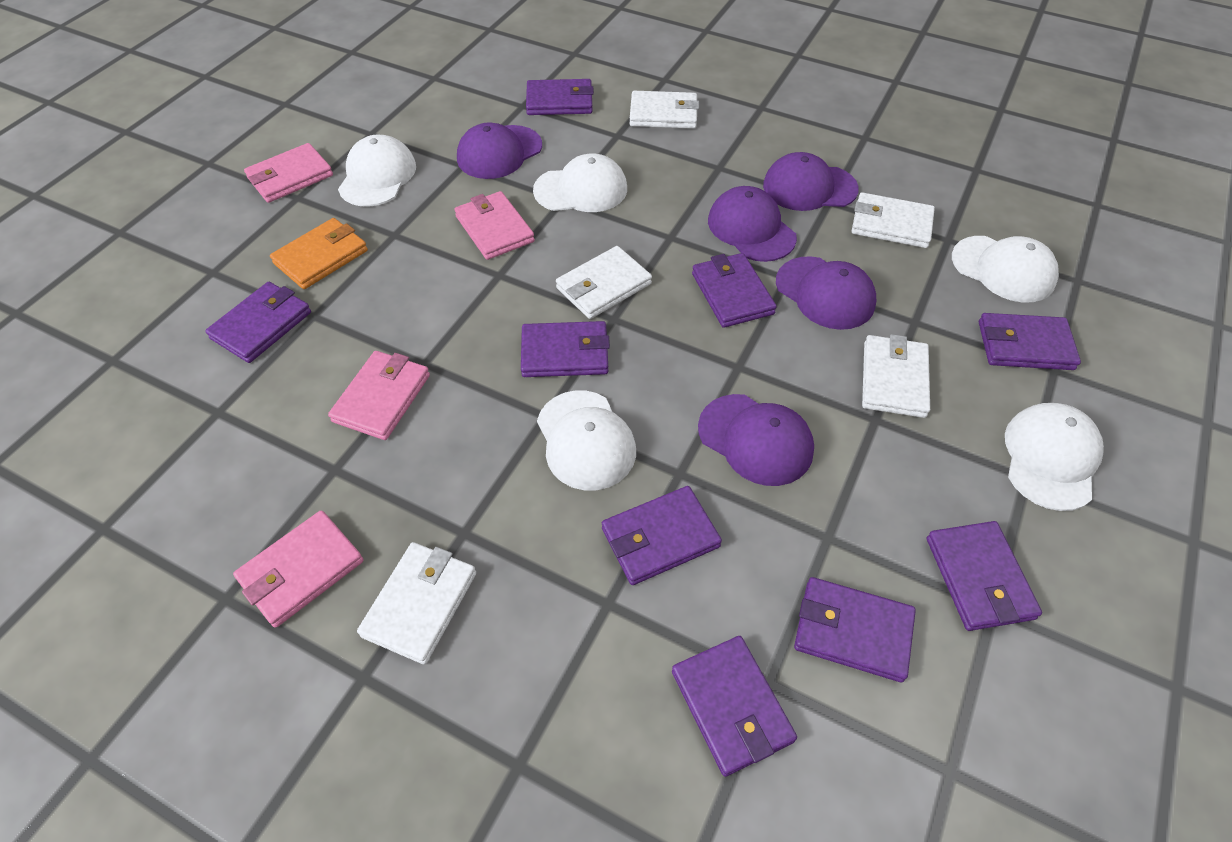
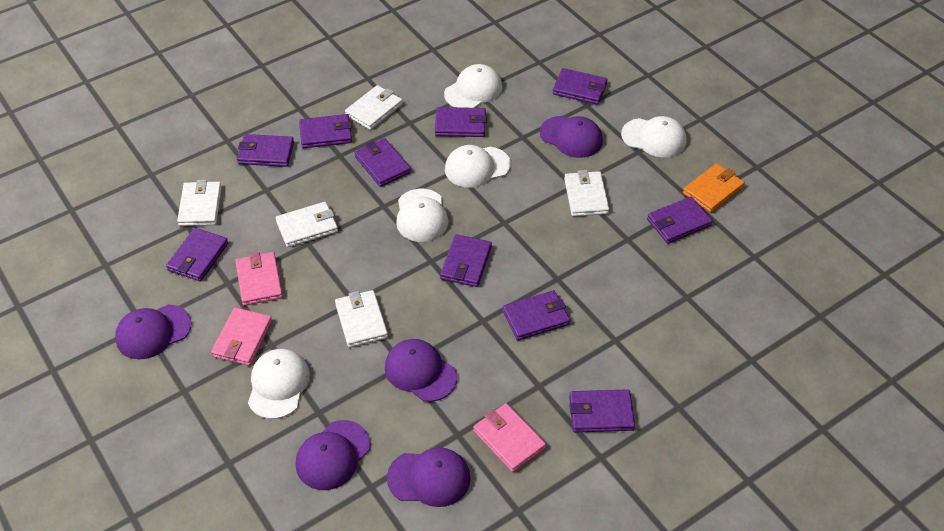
pink wallet: 4 -> 3
purple wallet: 9 -> 10

